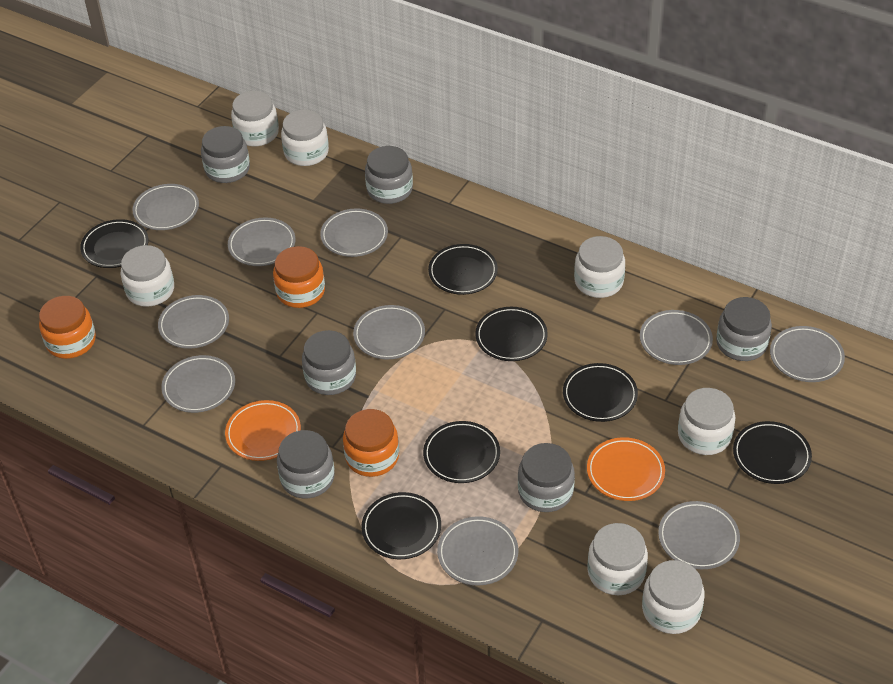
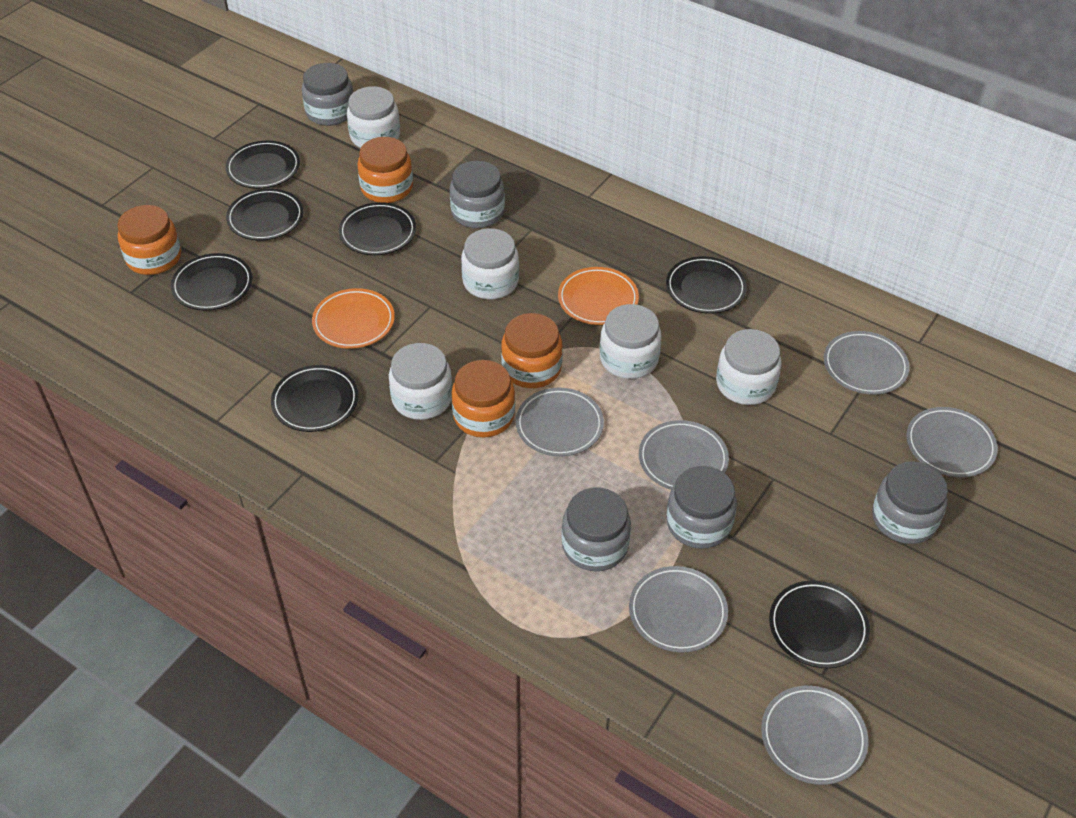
grey jar: 6 -> 5
grey plate: 10 -> 6
orange jar: 3 -> 4
white jar: 7 -> 5

